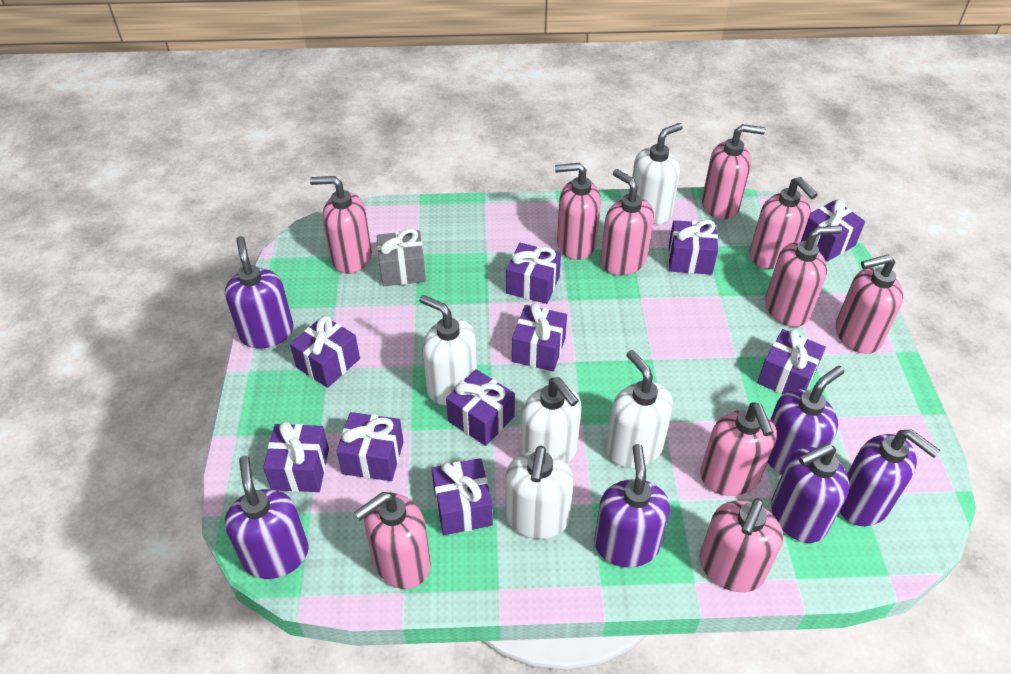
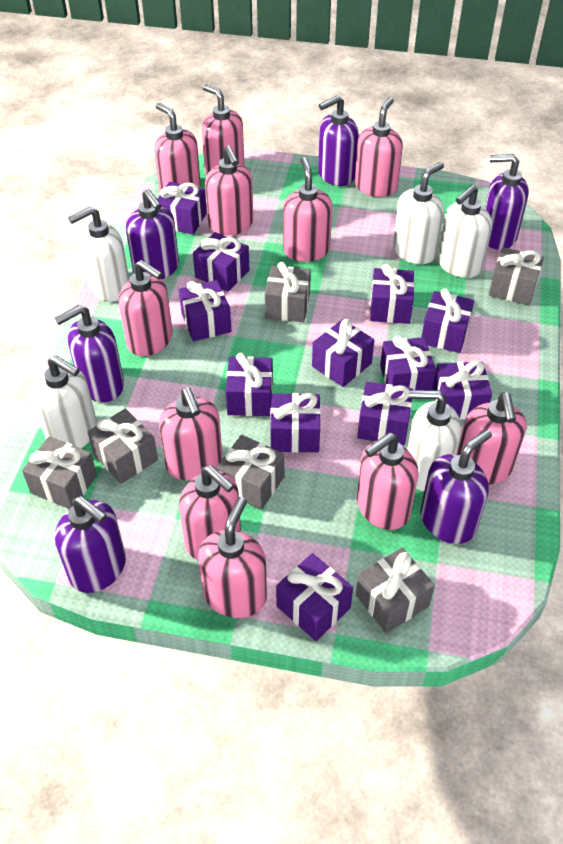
grey gift: 1 -> 6
pink soap dispenser: 10 -> 11
purple gift: 10 -> 12

